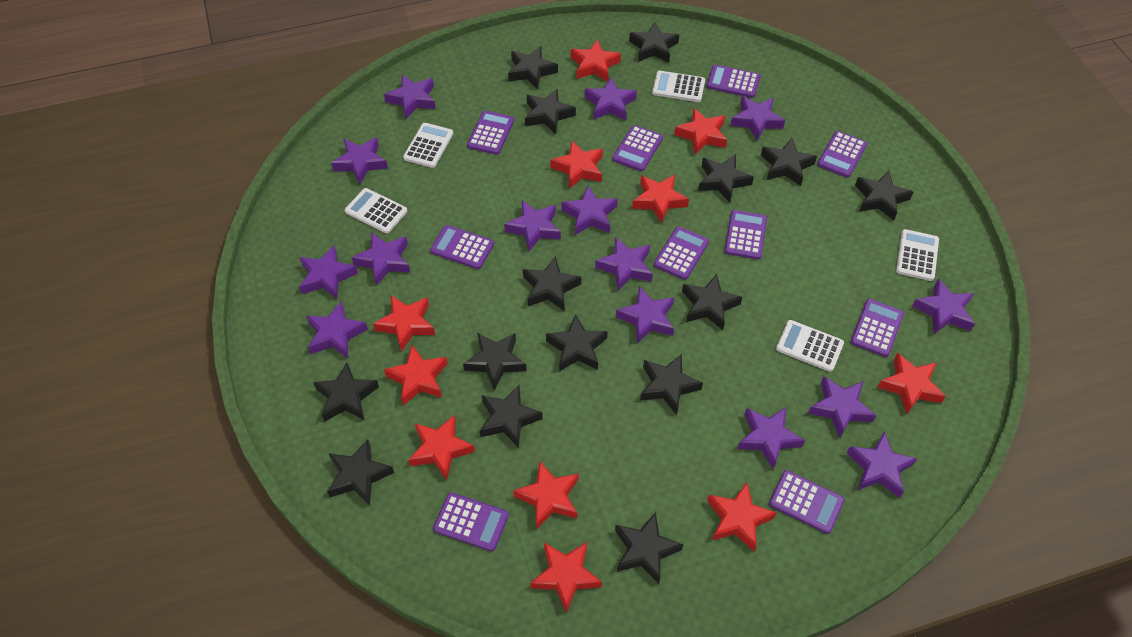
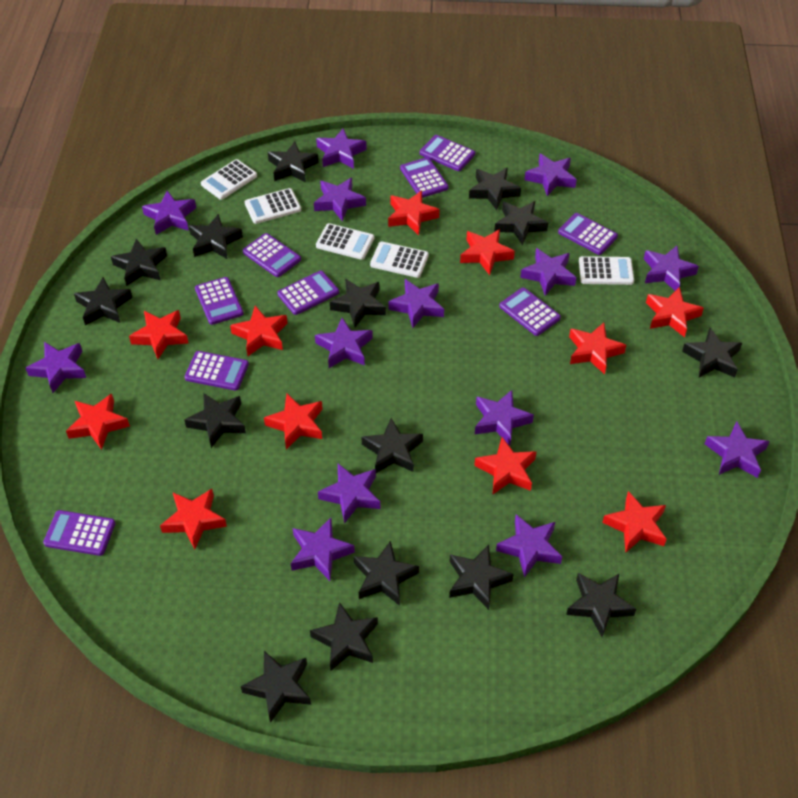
purple calculator: 10 -> 9
purple star: 15 -> 14

